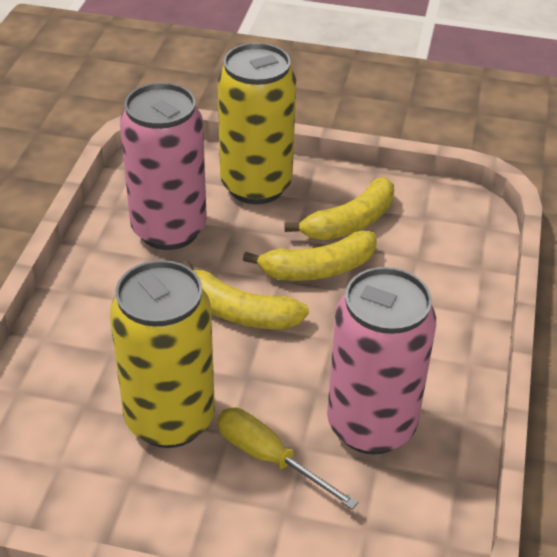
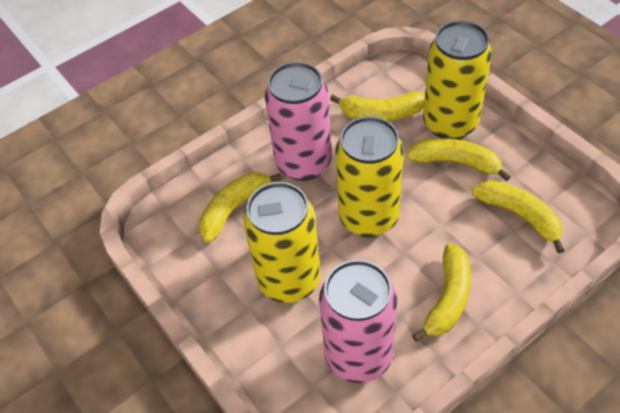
yellow banana: 3 -> 5
yellow can: 2 -> 3
yellow screwdriver: 1 -> 0

